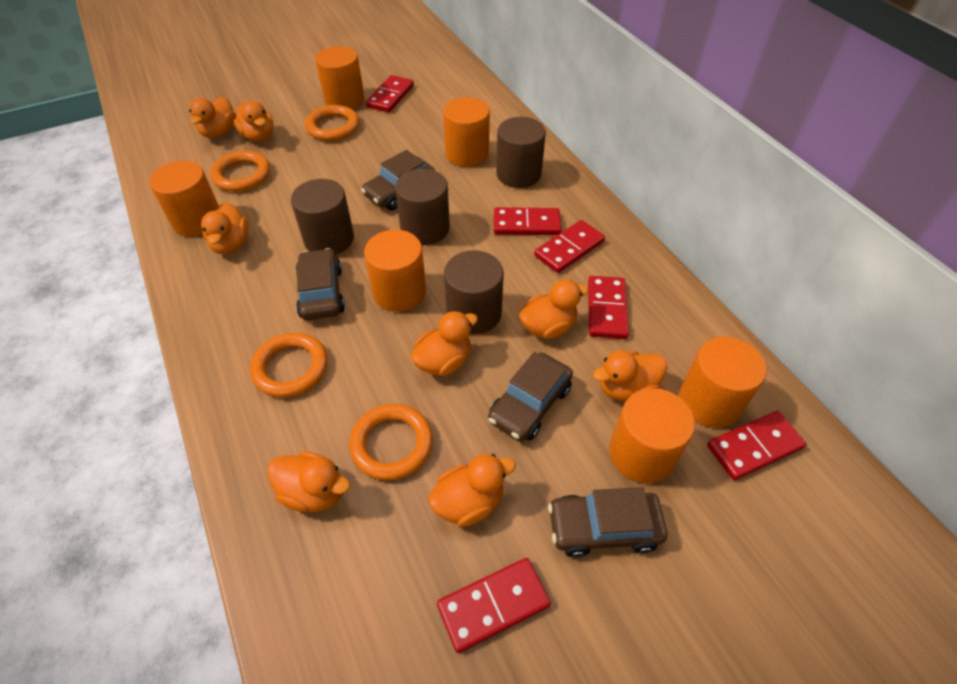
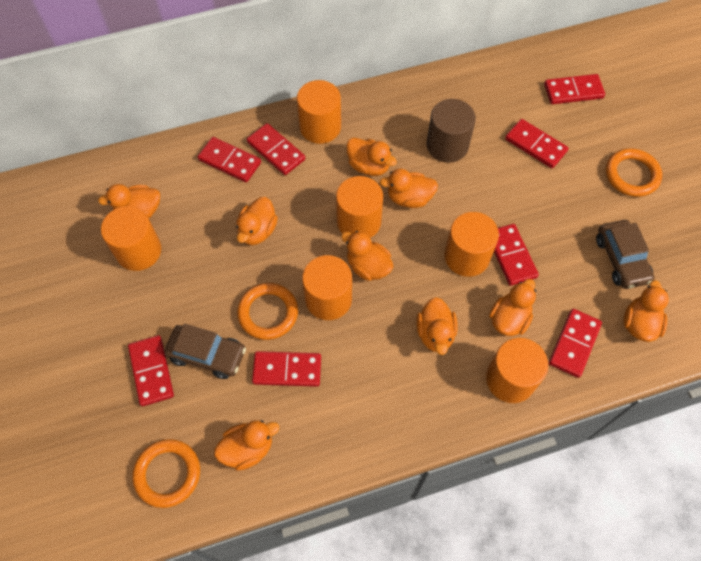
brown car: 4 -> 2
brown cylinder: 4 -> 1
orange duck: 8 -> 9
orange ring: 4 -> 3
red domino: 6 -> 8

